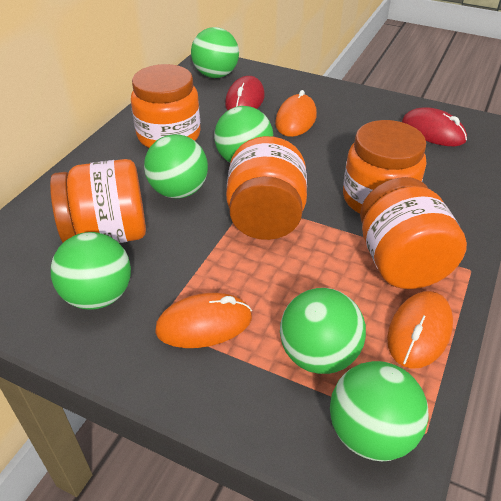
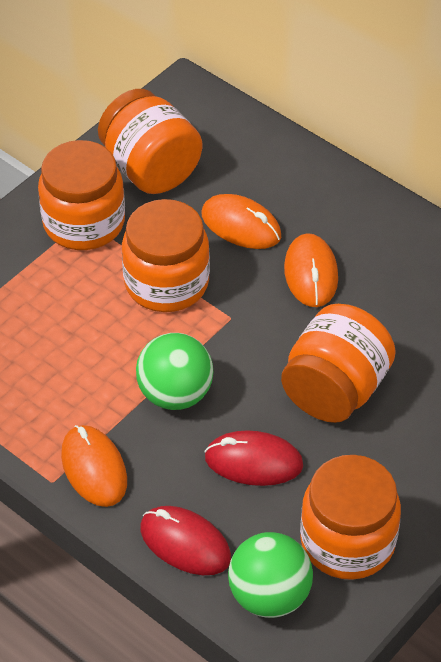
green ball: 6 -> 2

